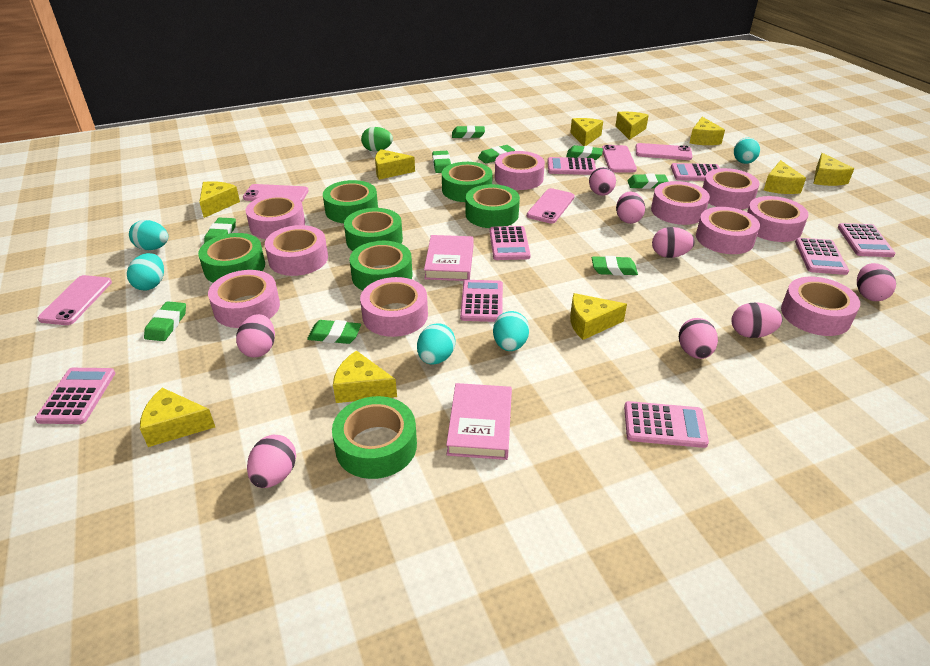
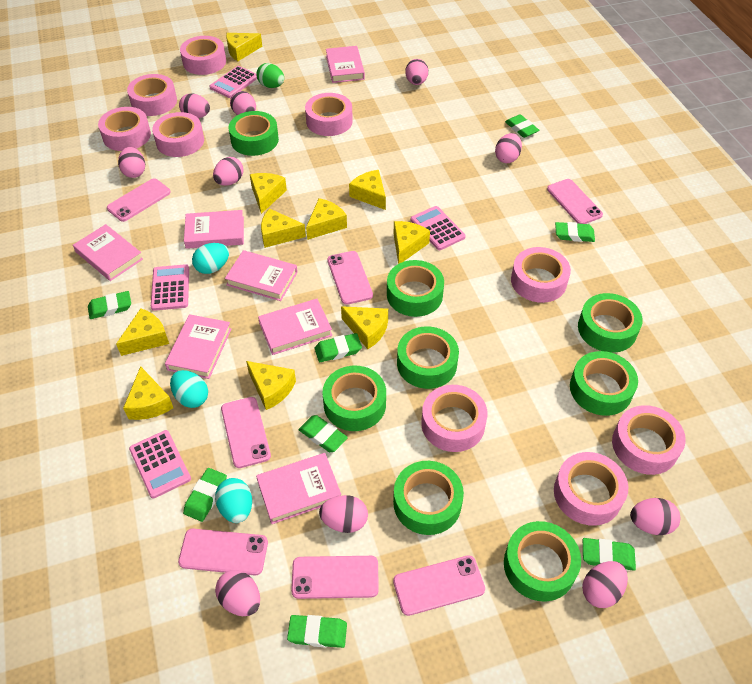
green eraser: 9 -> 8
green tape: 7 -> 8
pink book: 2 -> 7
pink calculator: 8 -> 4
pink egg: 8 -> 10
pink phone: 5 -> 7
pink tape: 10 -> 9
turquoise egg: 5 -> 3

